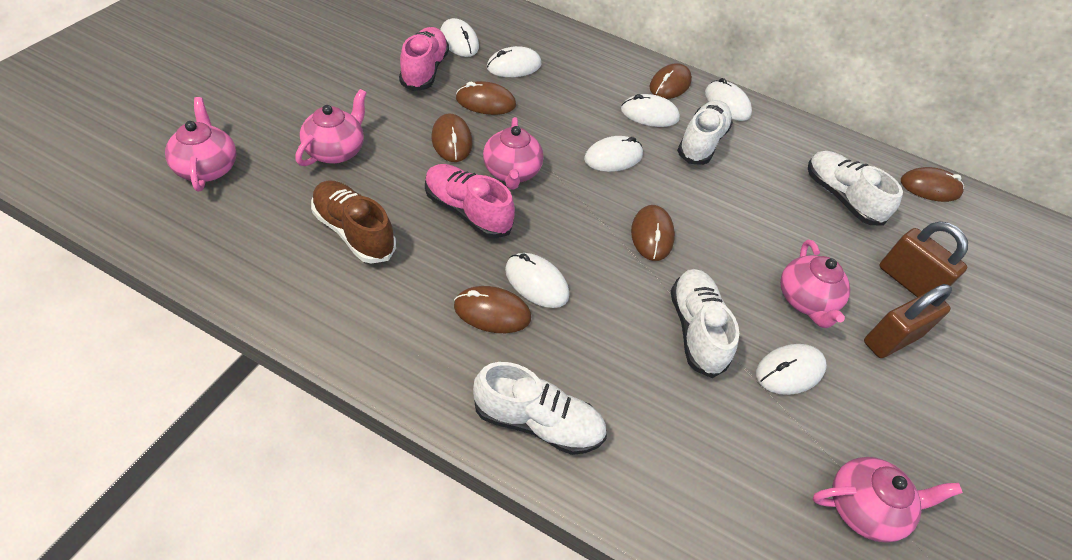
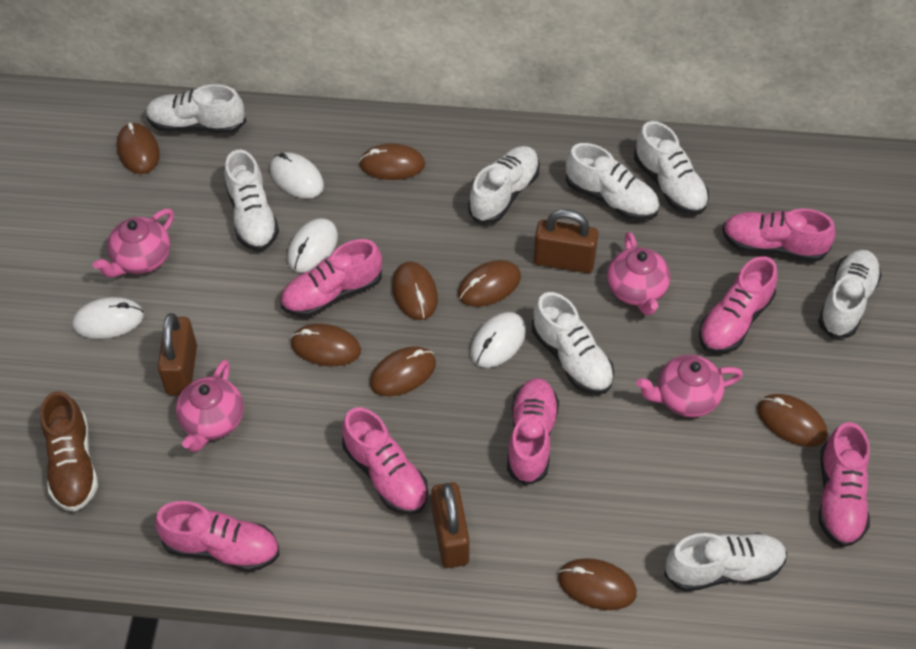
brown mouse: 6 -> 8
brown padlock: 2 -> 3
pink shoe: 2 -> 7
pink teapot: 5 -> 4
white mouse: 7 -> 4
white shoe: 4 -> 8

